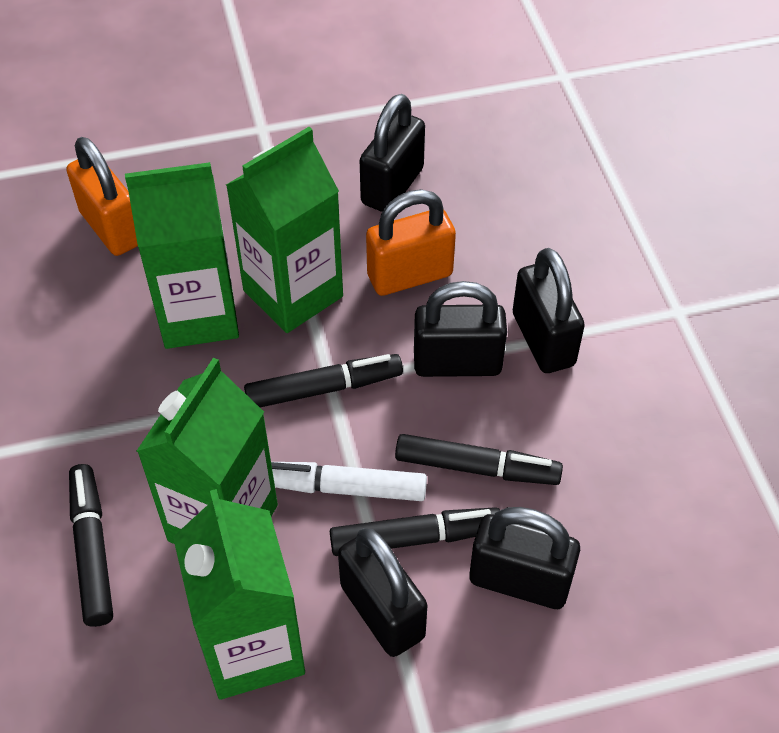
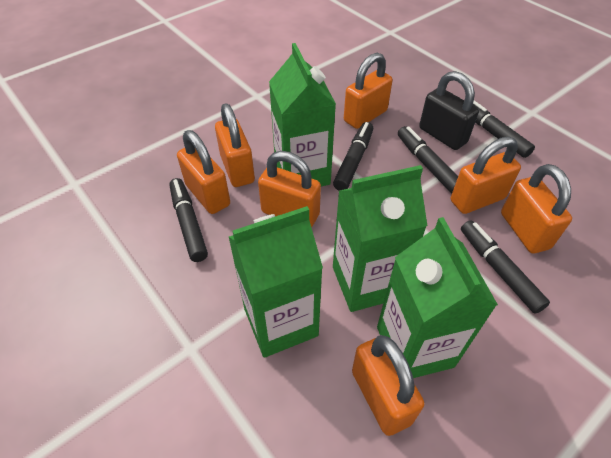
black marker: 4 -> 5
black padlock: 5 -> 1
orange padlock: 2 -> 7
white marker: 1 -> 0

